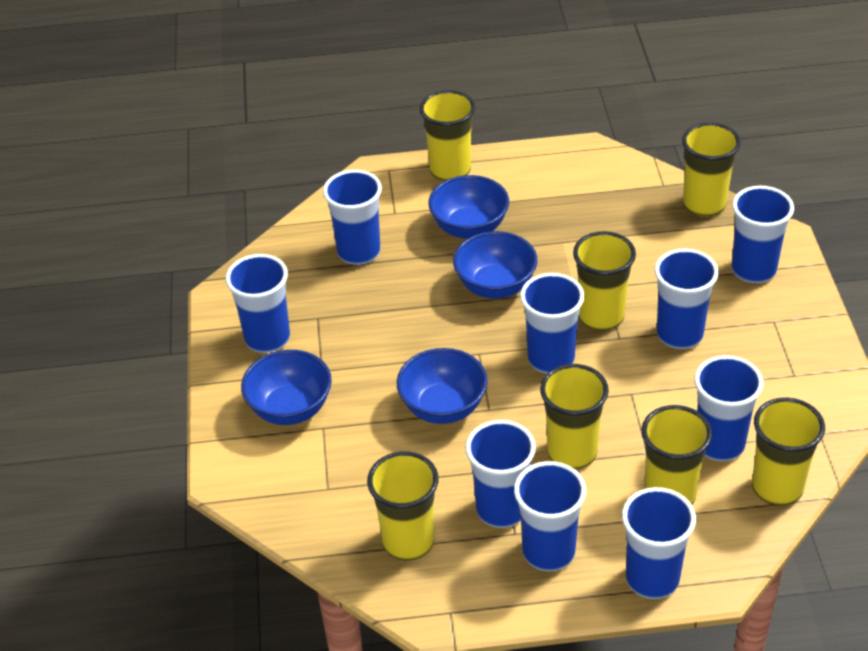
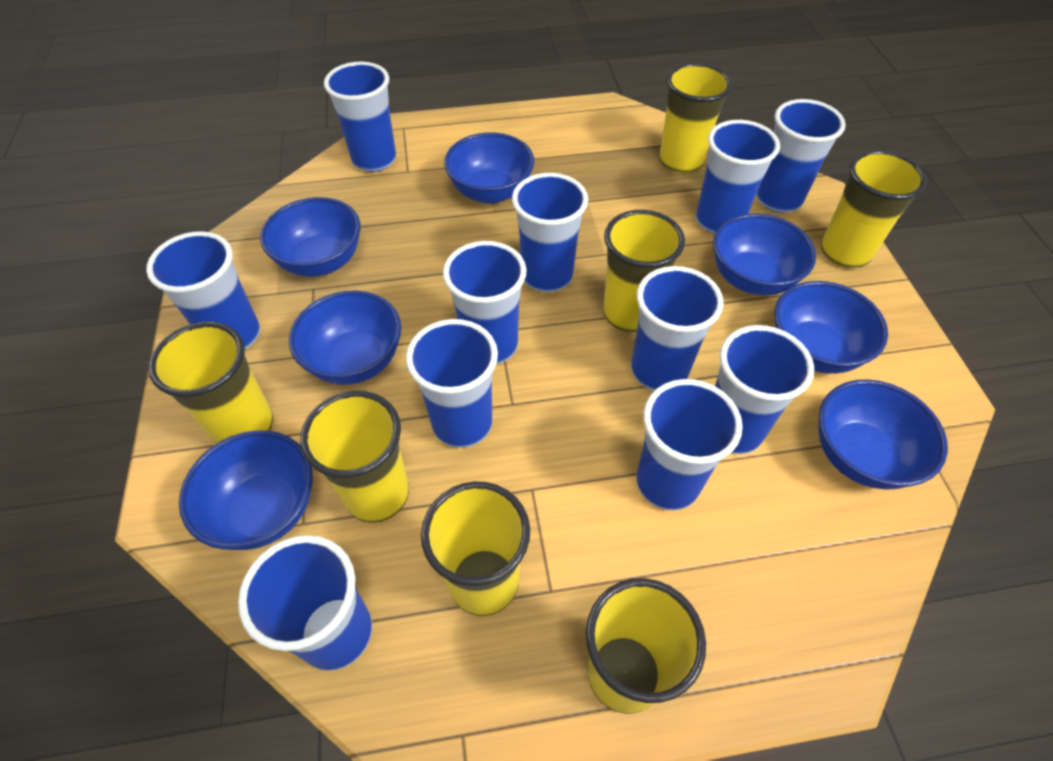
blue bowl: 4 -> 7
blue cup: 9 -> 11

